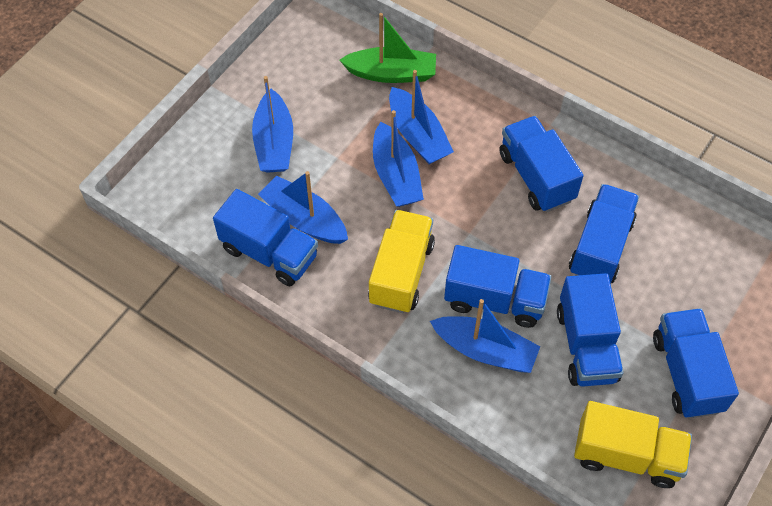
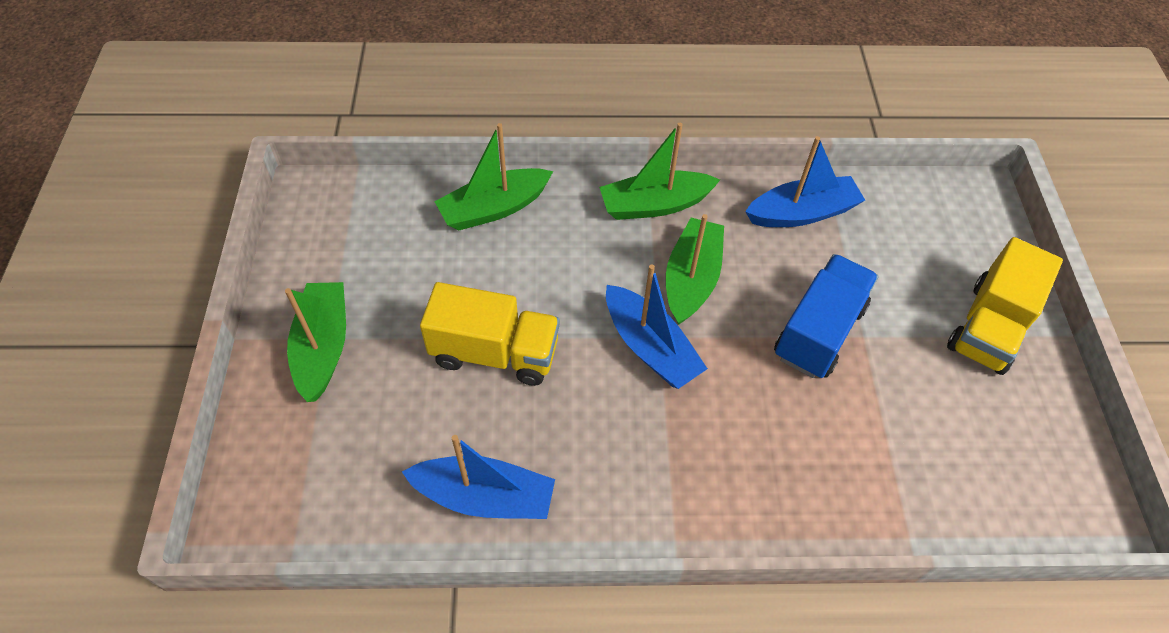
blue boat: 5 -> 3
blue truck: 6 -> 1
green boat: 1 -> 4

